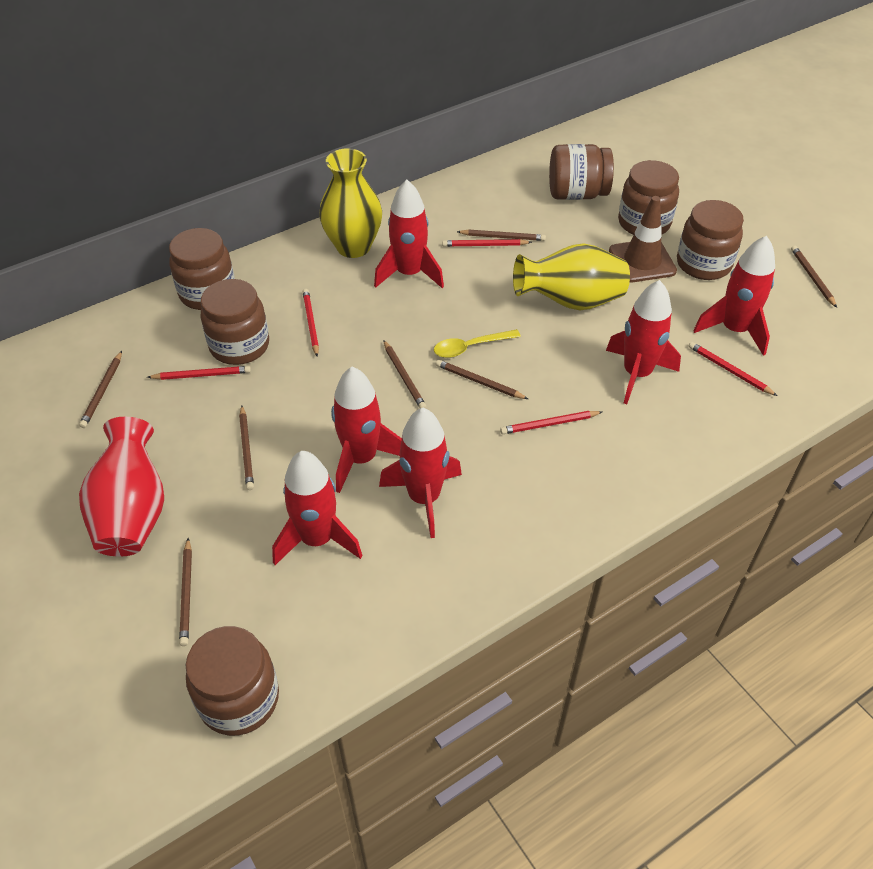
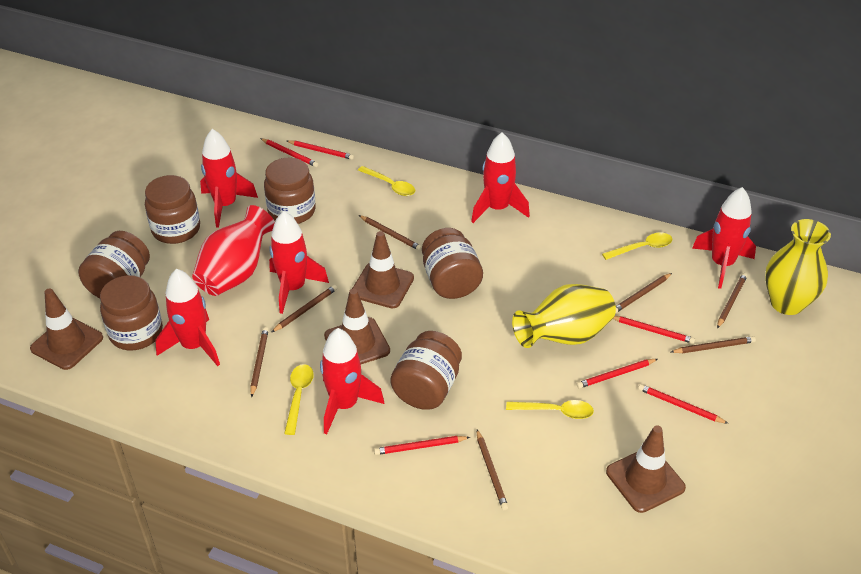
brown traffic cone: 1 -> 4
red pencil: 5 -> 6
yellow spoon: 1 -> 4

